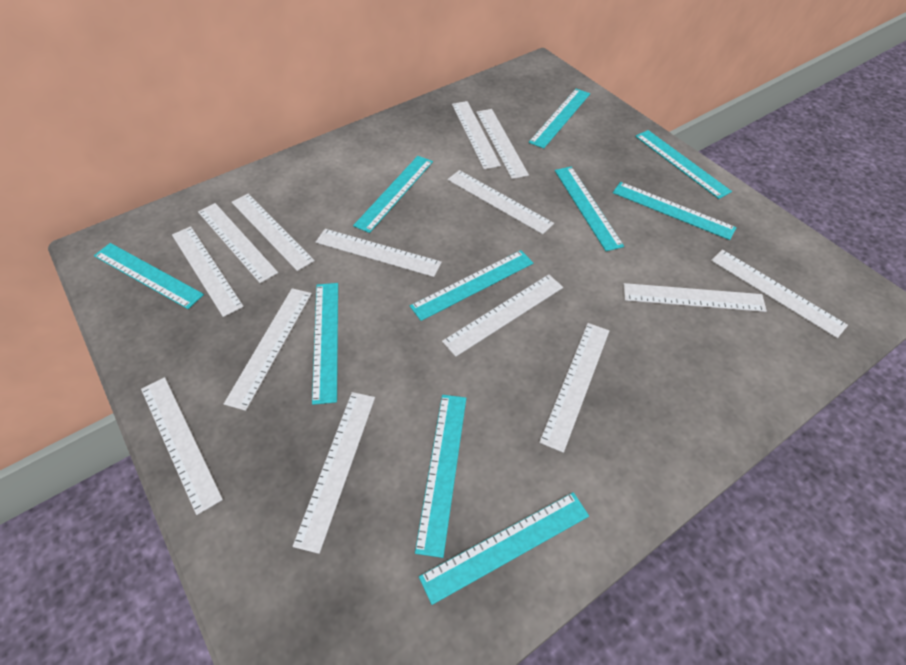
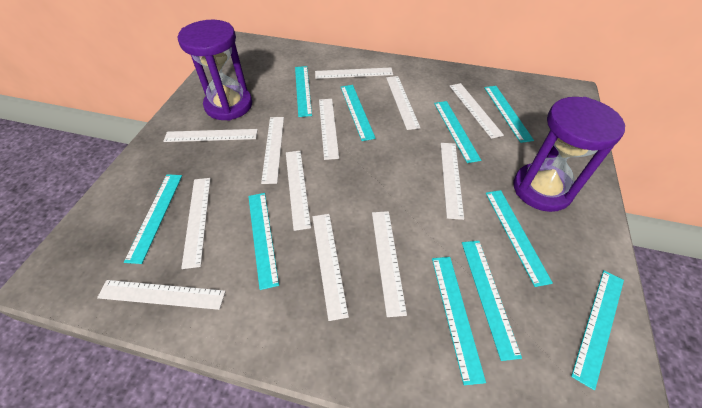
purple hourglass: 0 -> 2
white ruler: 14 -> 12

